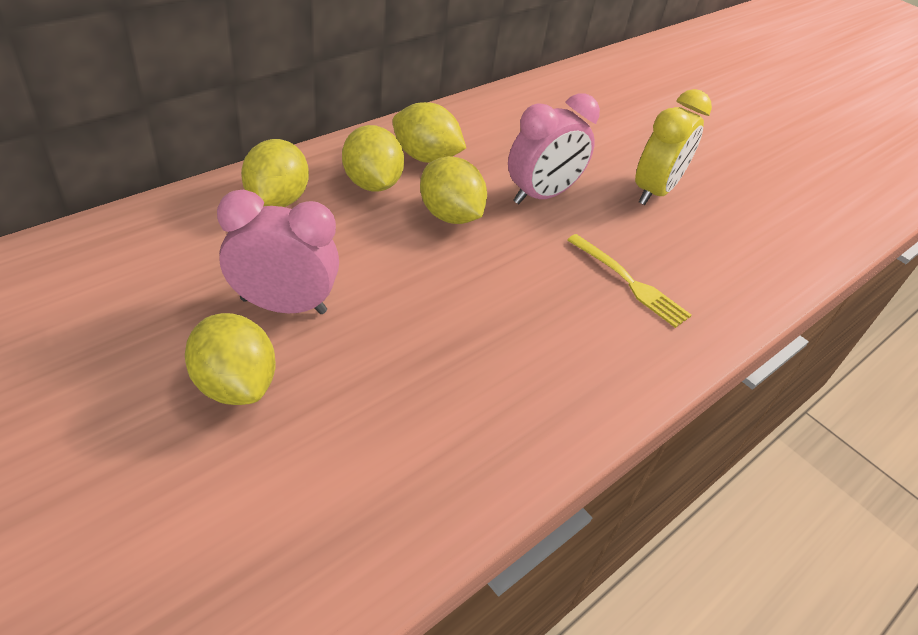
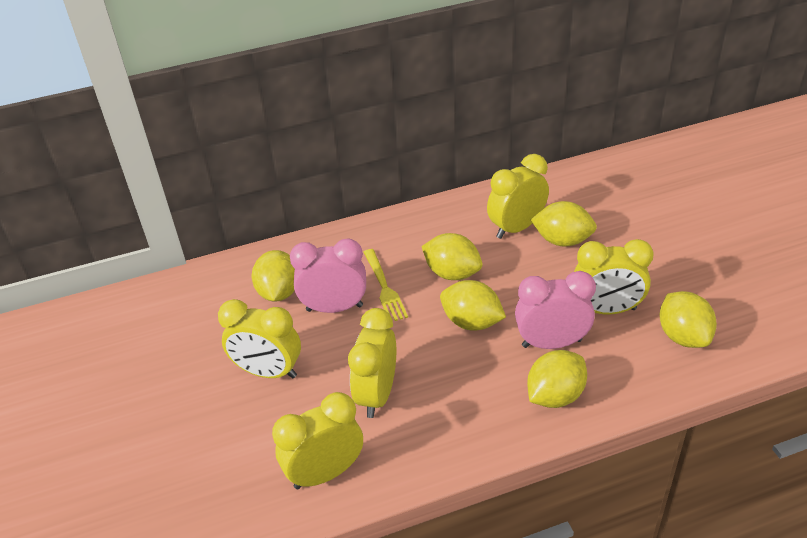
yellow clock: 1 -> 5
yellow lemon: 5 -> 6

